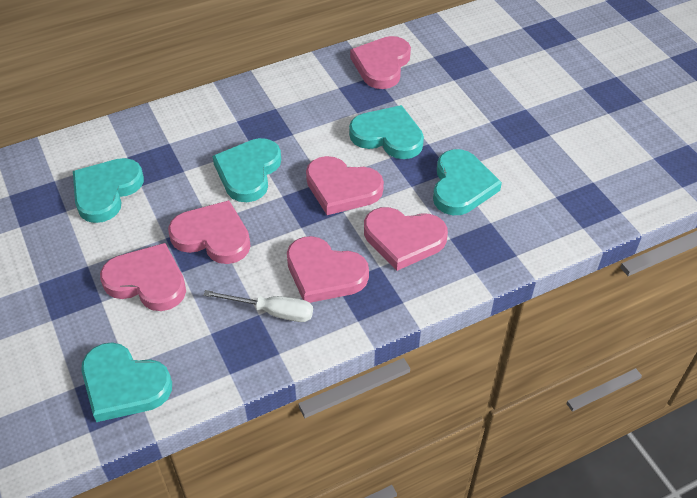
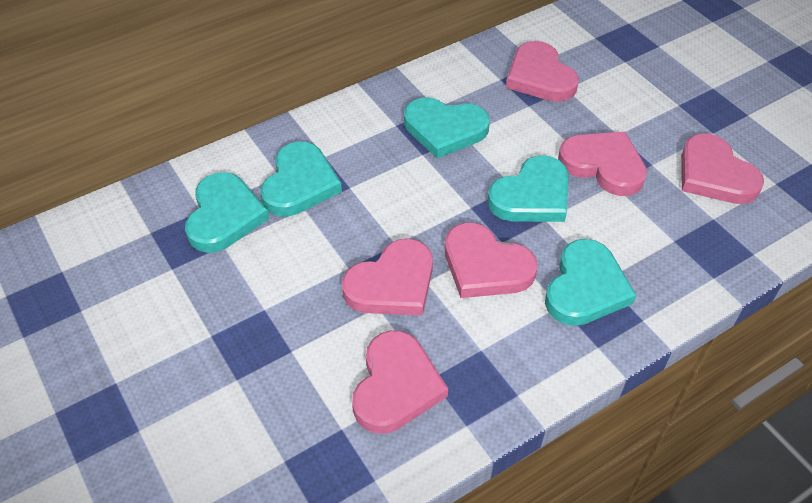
white screwdriver: 1 -> 0

